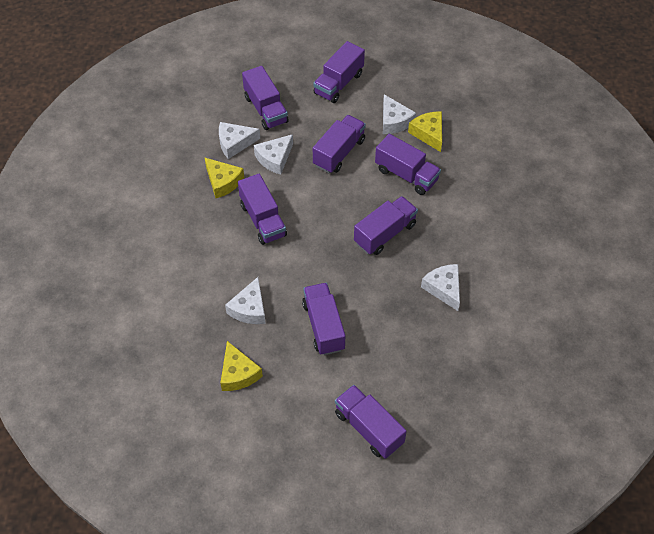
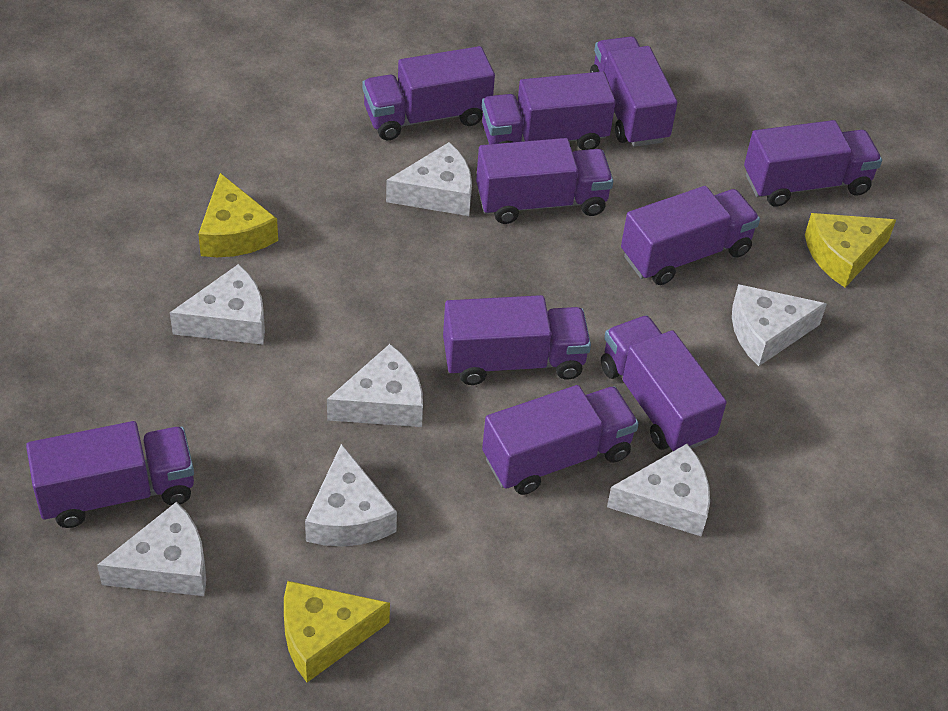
purple truck: 8 -> 10
white cheese: 5 -> 7

